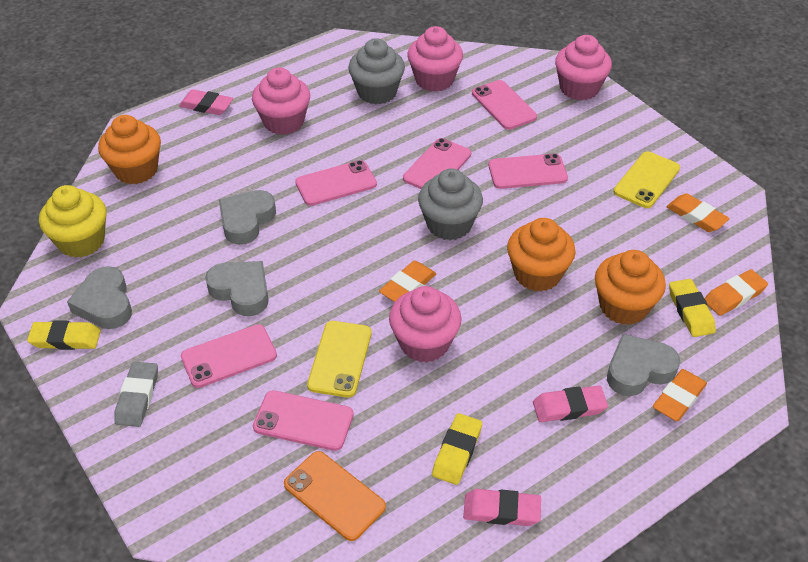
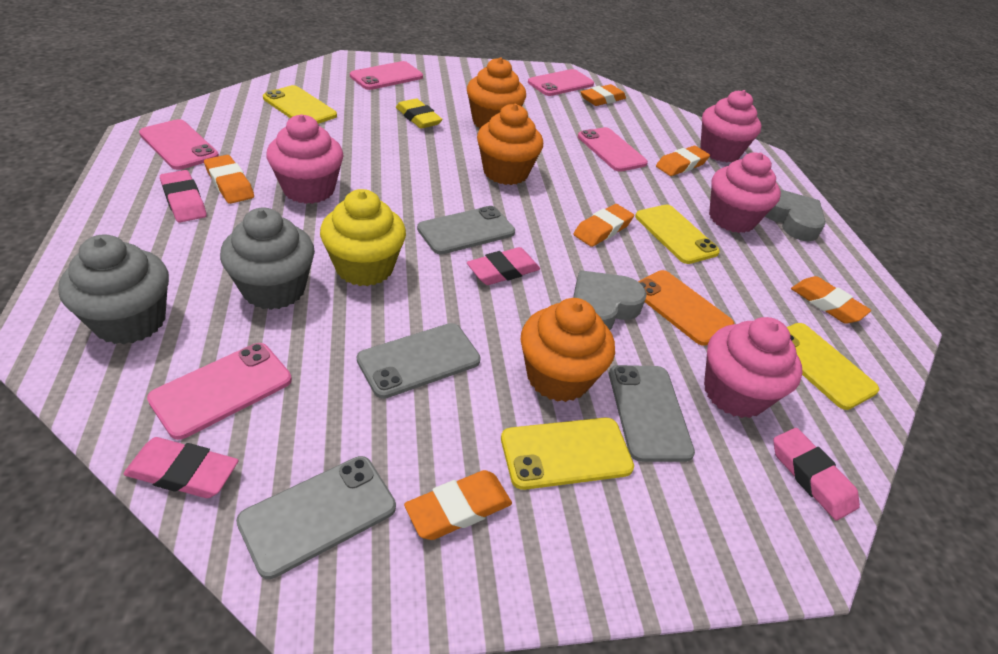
grey eraser: 1 -> 0
grey heart: 4 -> 2
grey phone: 0 -> 4
orange eraser: 4 -> 6
pink eraser: 3 -> 4
pink phone: 6 -> 5
yellow eraser: 3 -> 1
yellow phone: 2 -> 4

